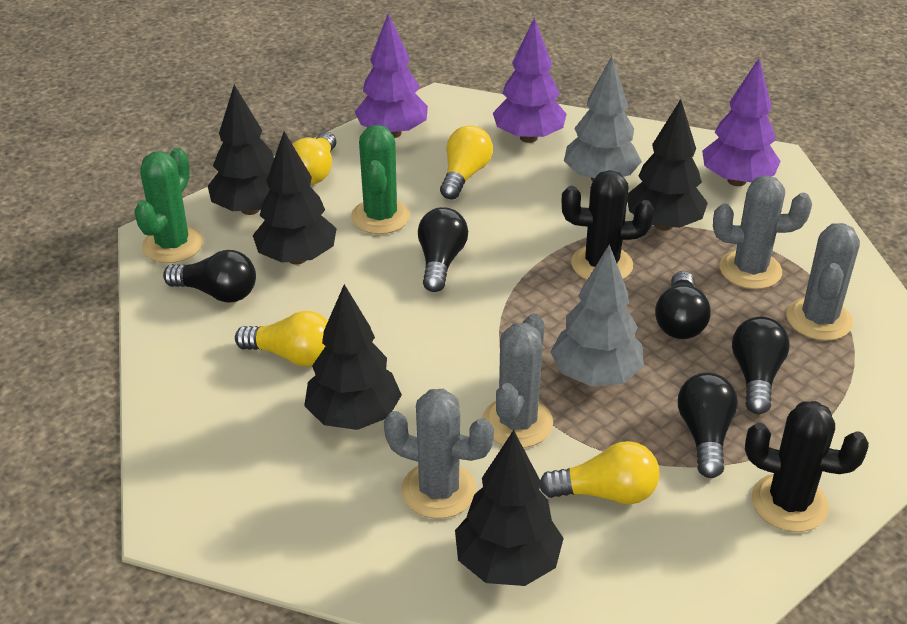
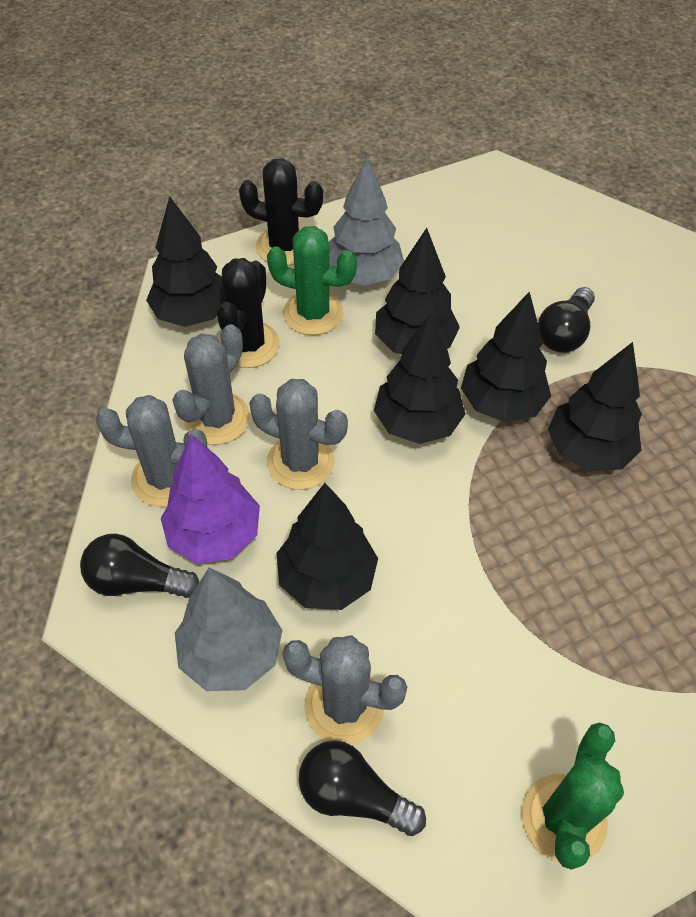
black light bulb: 5 -> 3
black tree: 5 -> 6
purple tree: 3 -> 1
yellow light bulb: 4 -> 0

